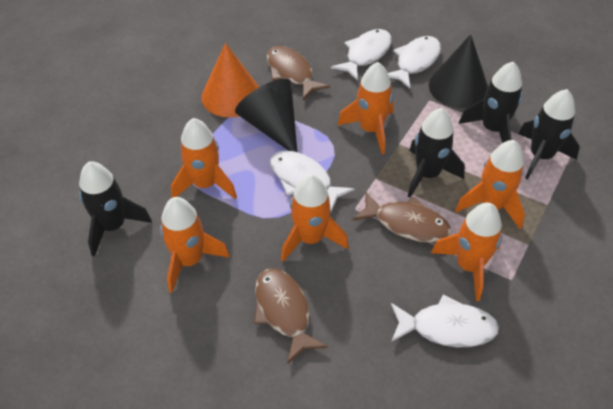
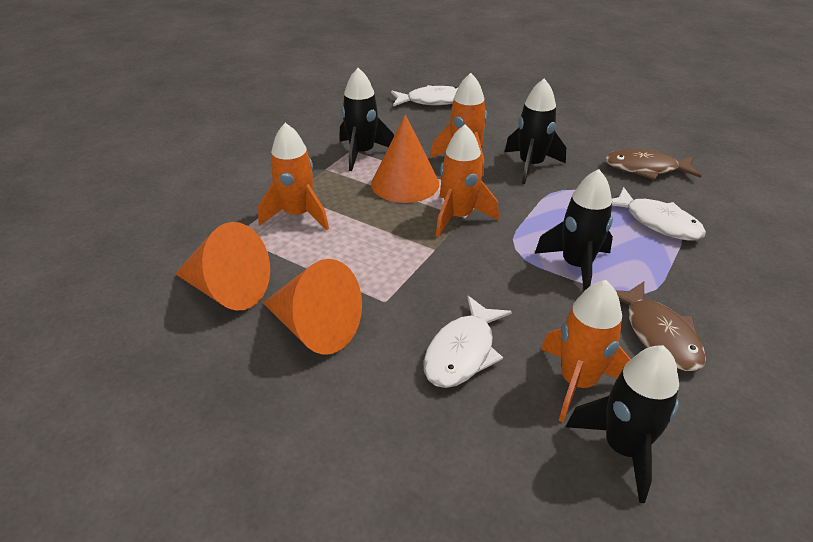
black cone: 2 -> 0
brown fish: 3 -> 2
orange cone: 1 -> 3
orange rocket: 6 -> 4
white fish: 4 -> 3

